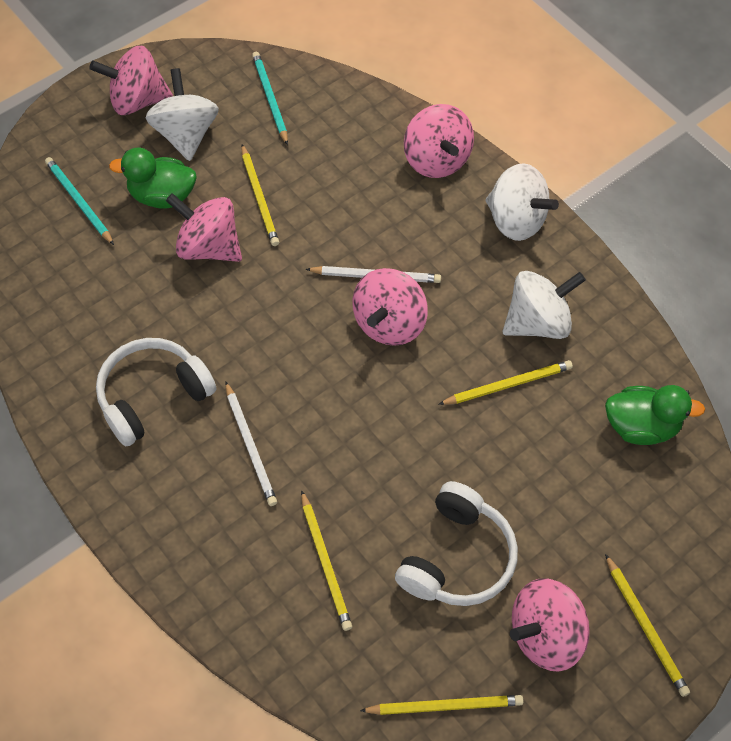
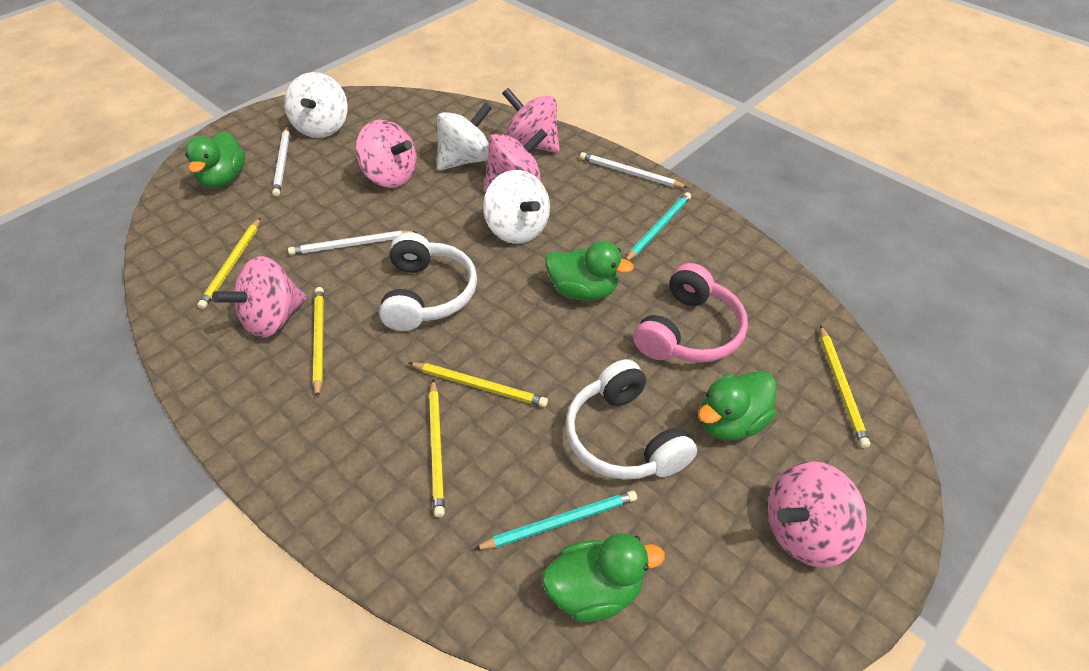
green duck: 2 -> 4
pink headphones: 0 -> 1
white pencil: 2 -> 3

